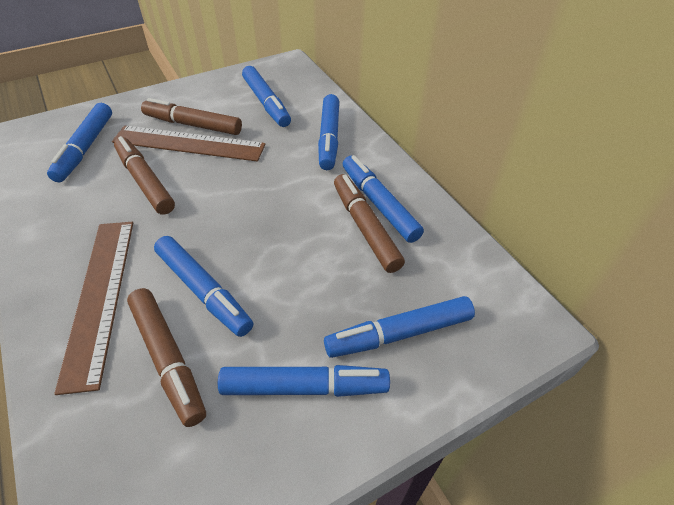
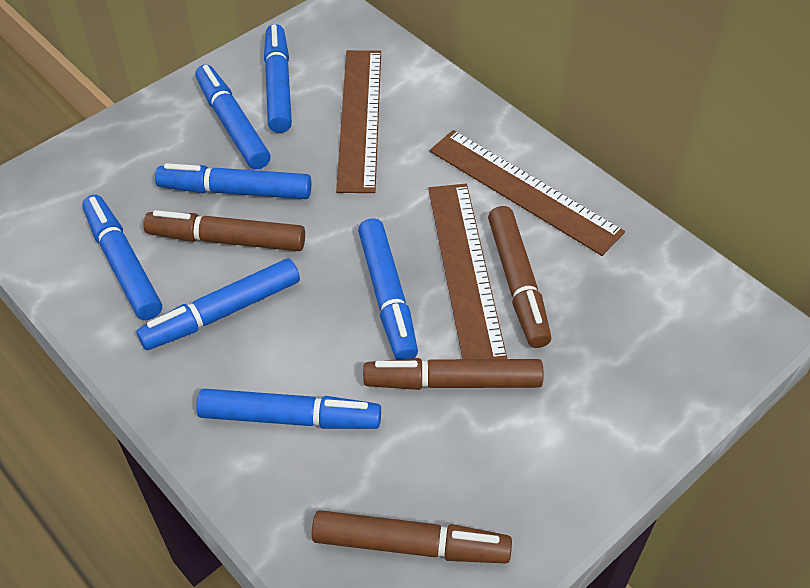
brown ruler: 2 -> 3

